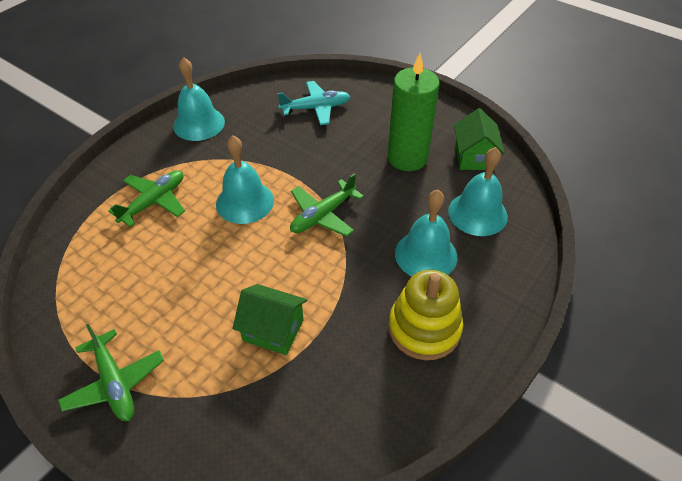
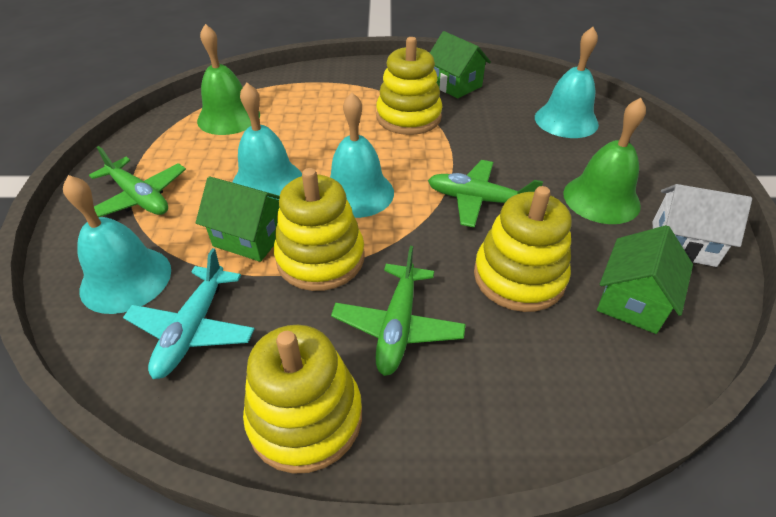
green bell: 0 -> 2
green candle: 1 -> 0
green house: 2 -> 3
white house: 0 -> 1
yellow stacking toy: 1 -> 4

